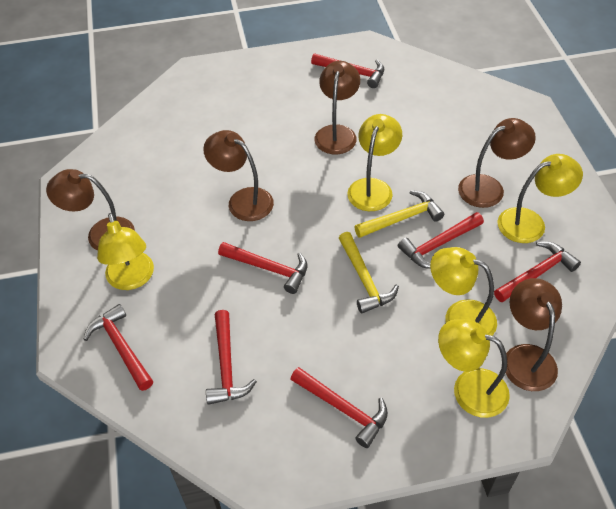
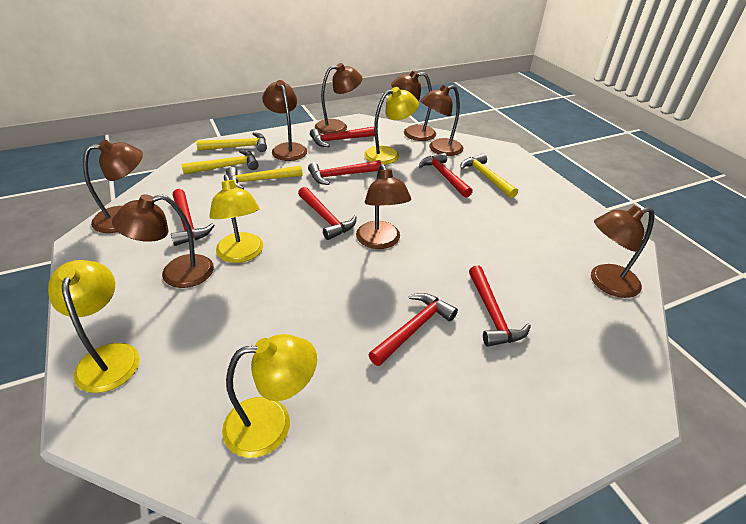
brown lamp: 5 -> 8
yellow hammer: 2 -> 4
yellow lamp: 5 -> 4

